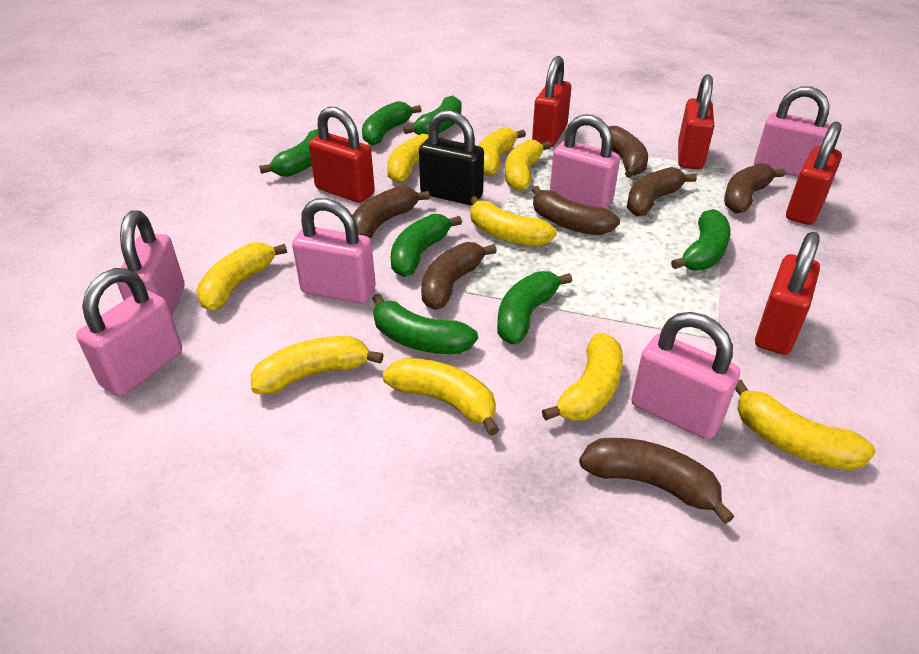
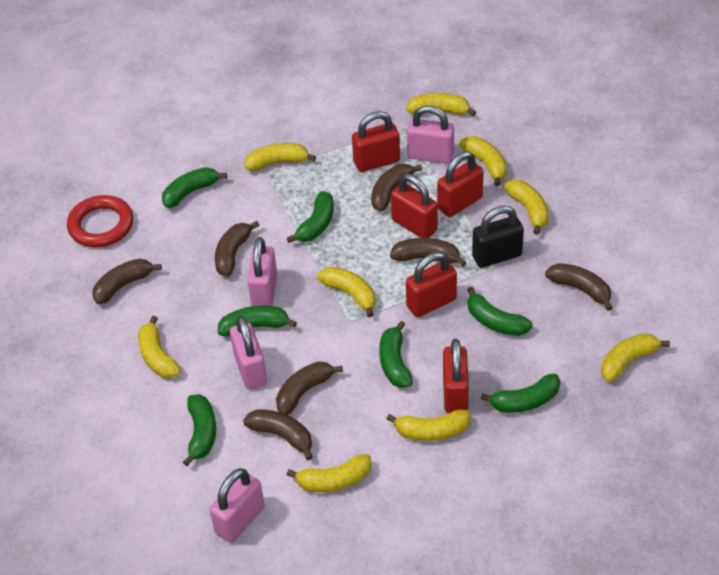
pink padlock: 6 -> 4
red ring: 0 -> 1

